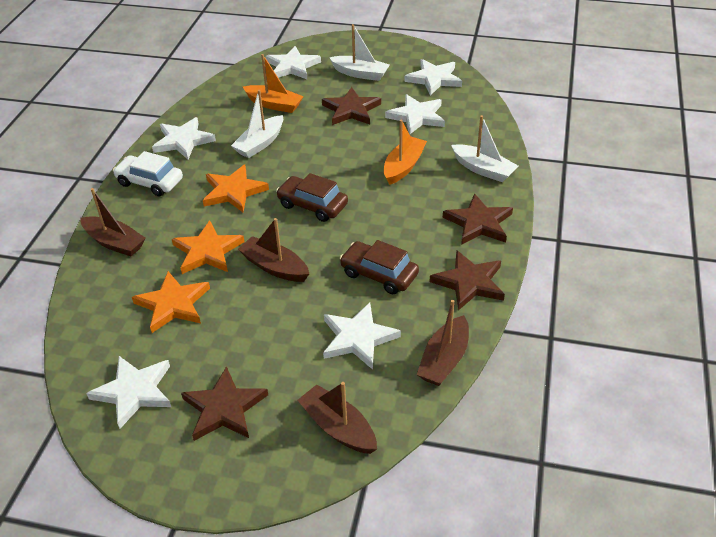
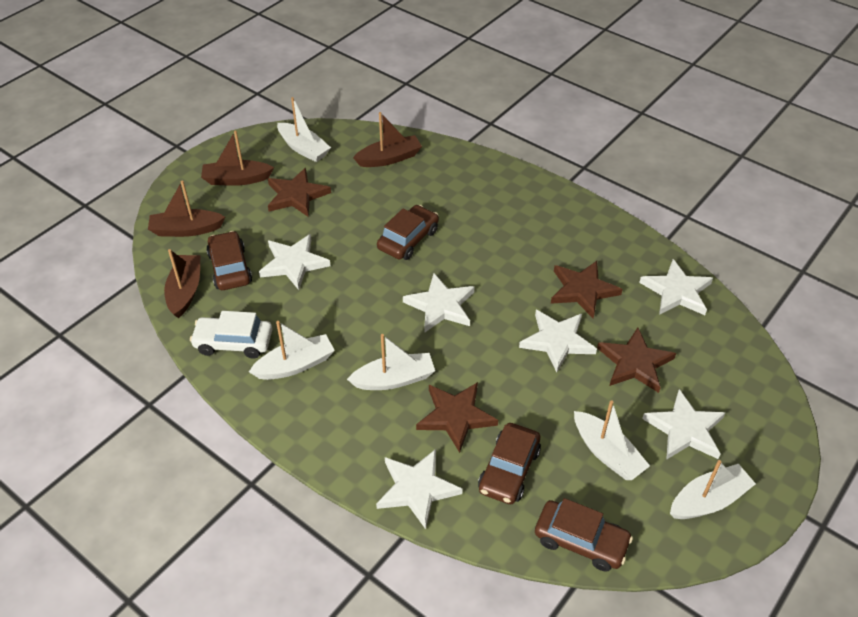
brown car: 2 -> 4
orange boat: 2 -> 0
orange star: 3 -> 0
white boat: 3 -> 5

